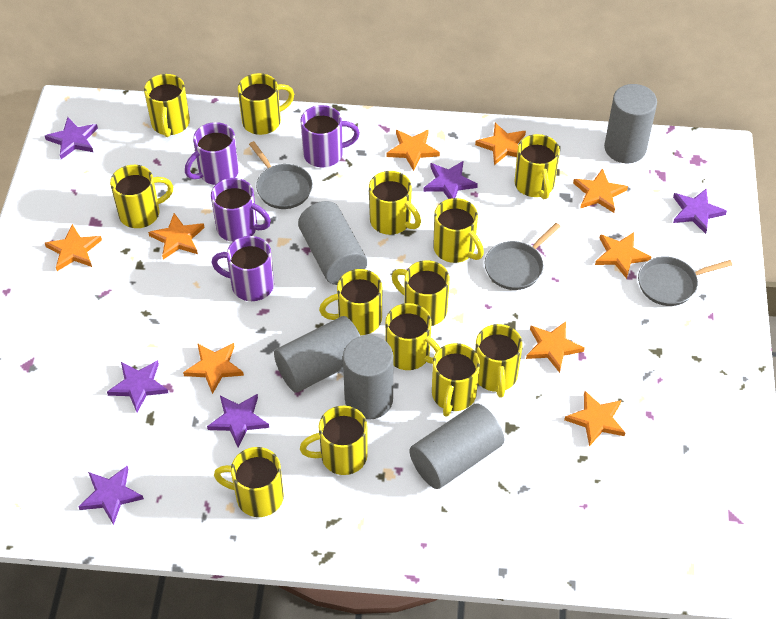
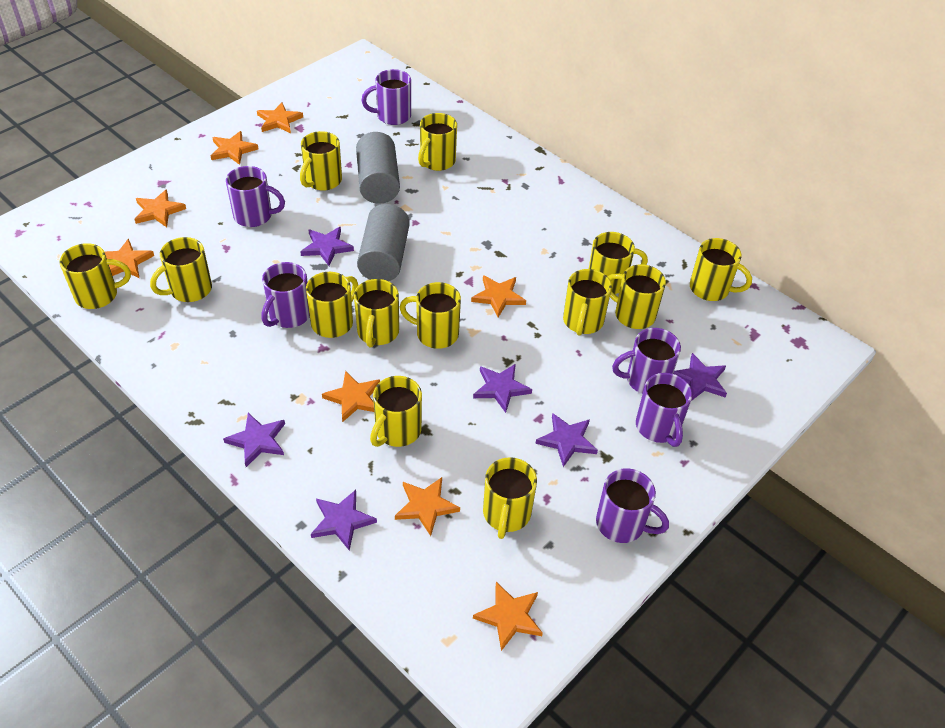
grey cylinder: 5 -> 2
grey pan: 3 -> 0
orange star: 9 -> 8
purple mug: 4 -> 6

